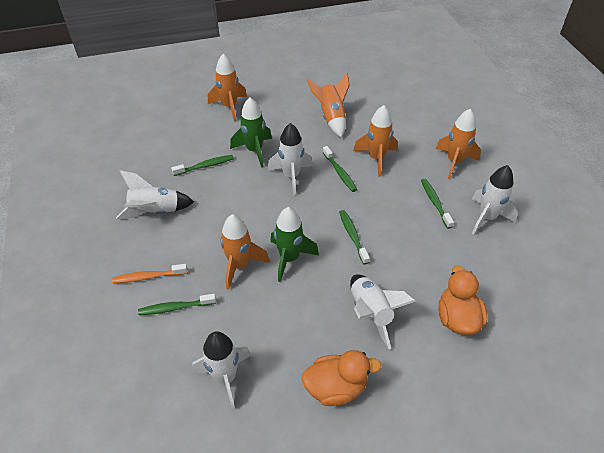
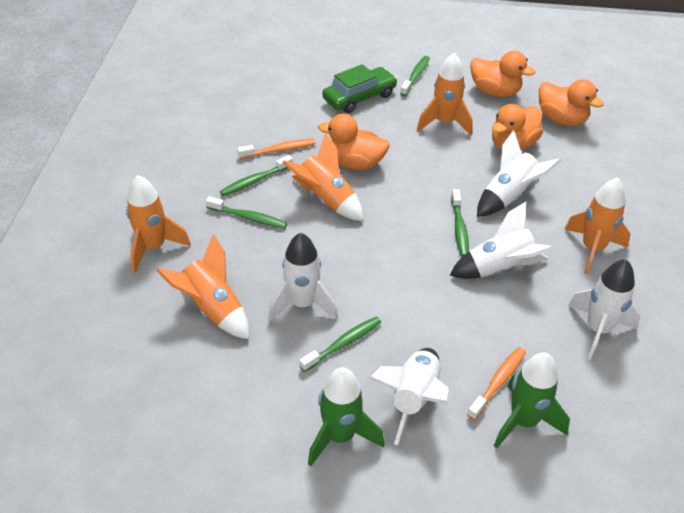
green car: 0 -> 1
orange duck: 2 -> 4
orange toothbrush: 1 -> 2

